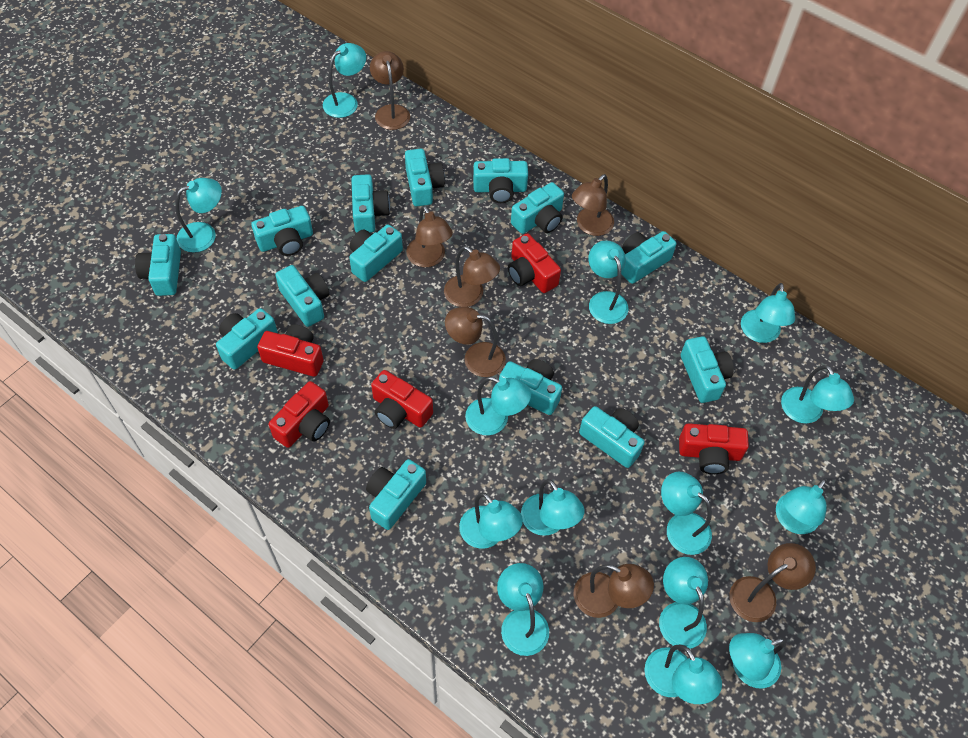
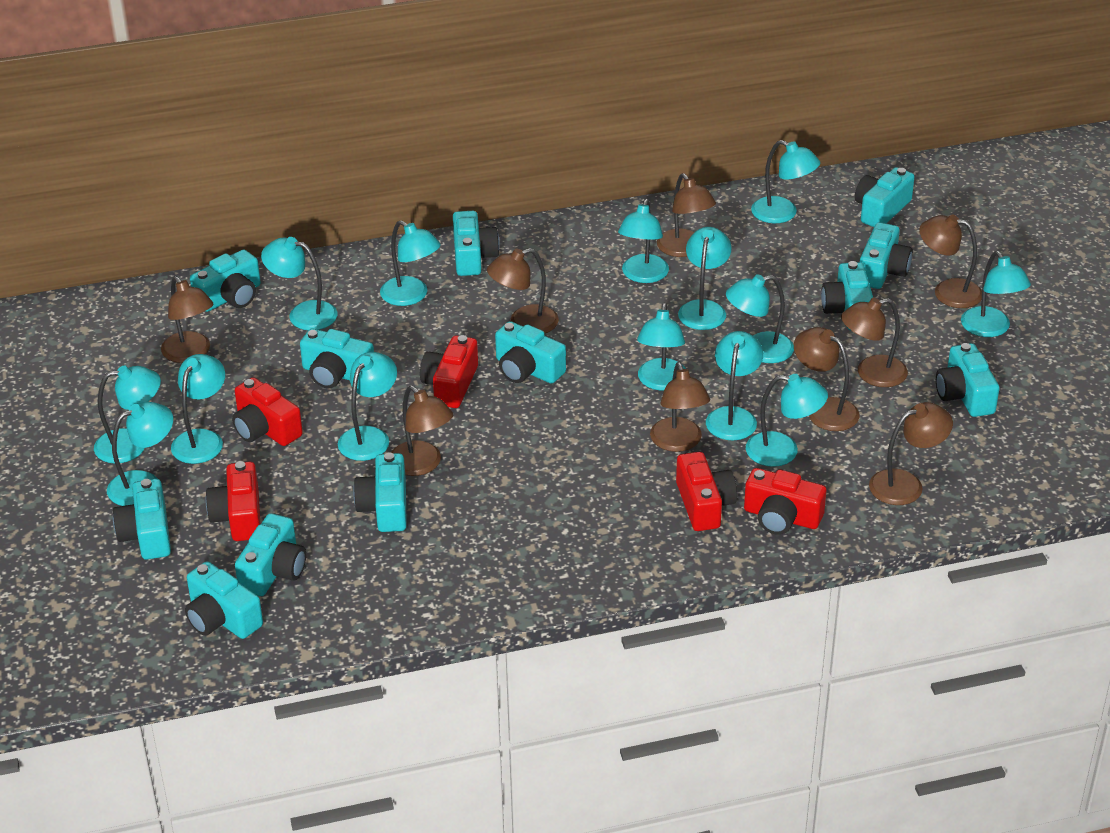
brown lamp: 7 -> 9
turquoise camera: 14 -> 12

